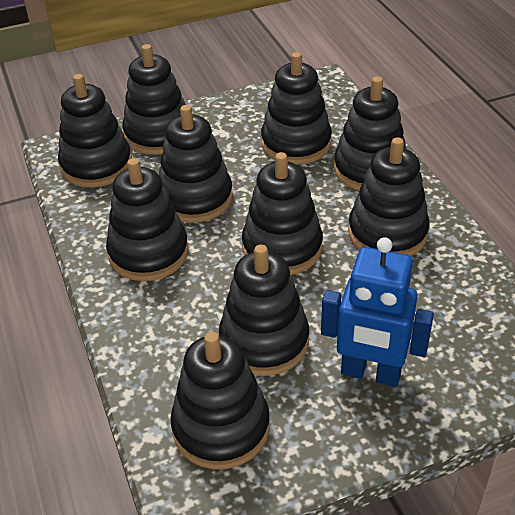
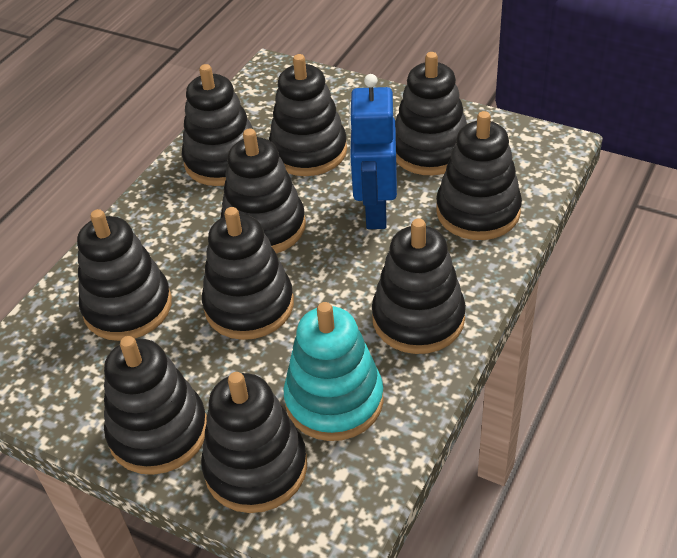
turquoise stacking toy: 0 -> 1

